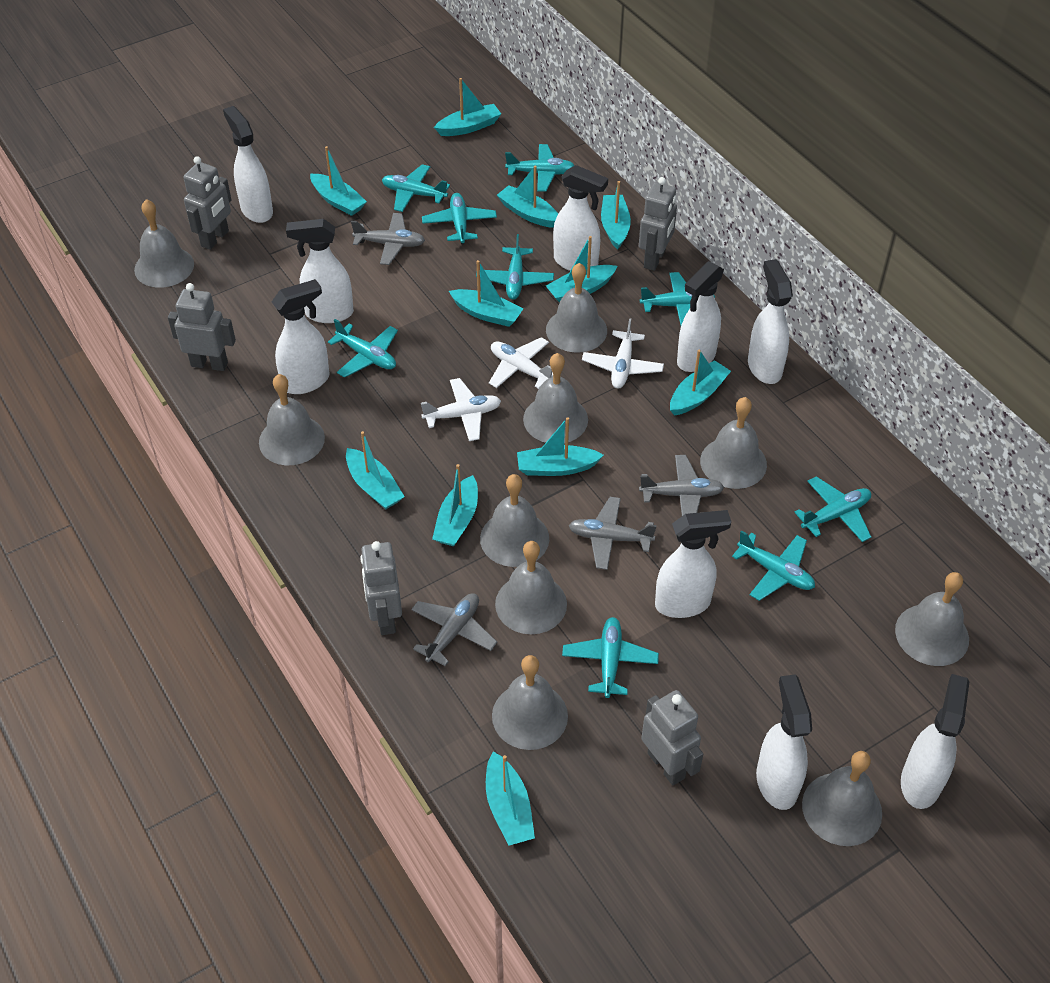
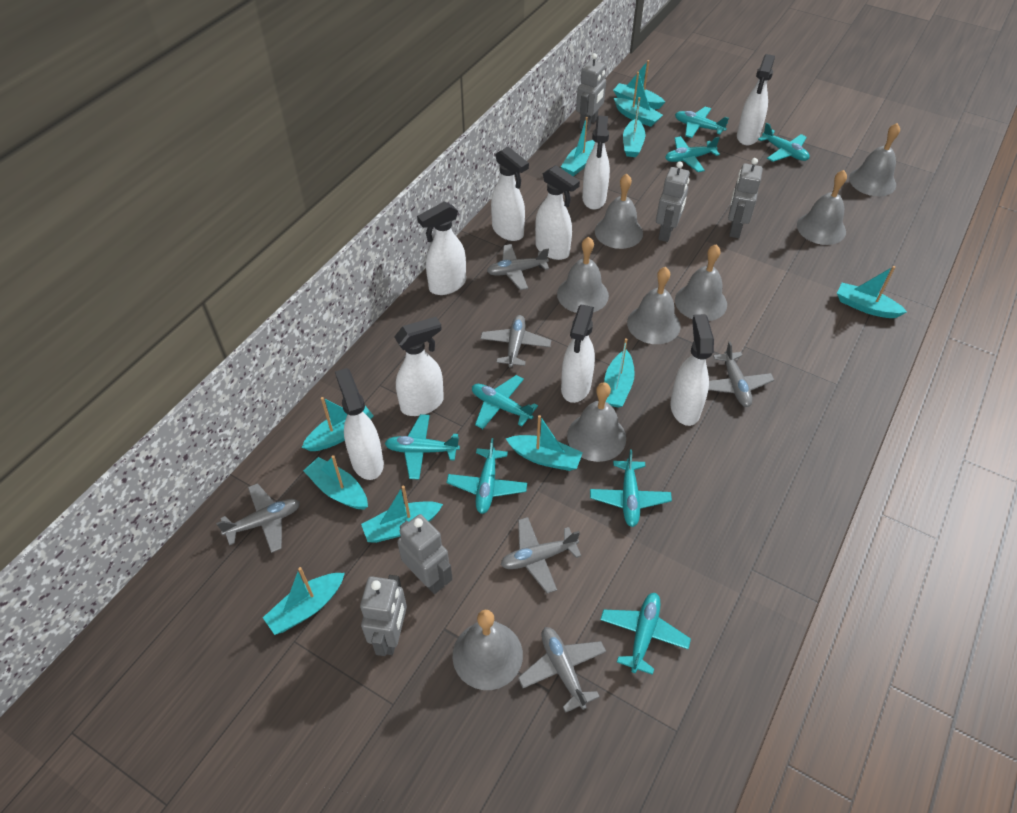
grey bell: 10 -> 8
grey plane: 4 -> 6
turquoise plane: 9 -> 8
white plane: 3 -> 0

